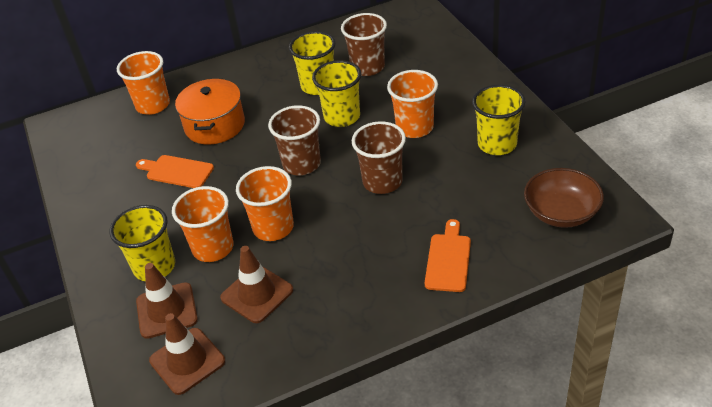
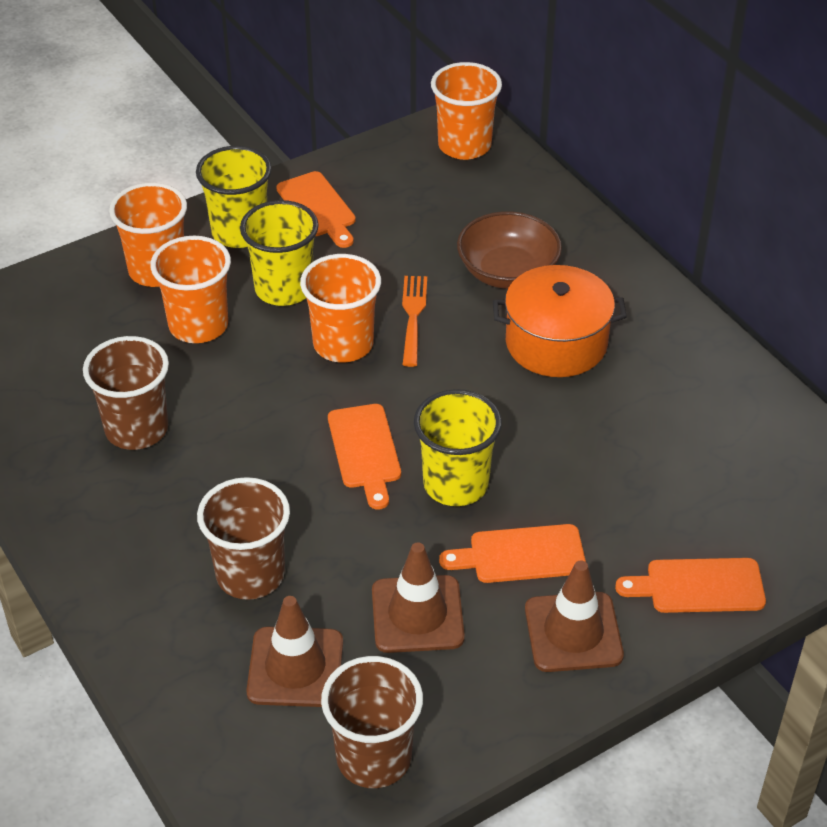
orange cutting board: 2 -> 4
orange fork: 0 -> 1
yellow cup: 4 -> 3

